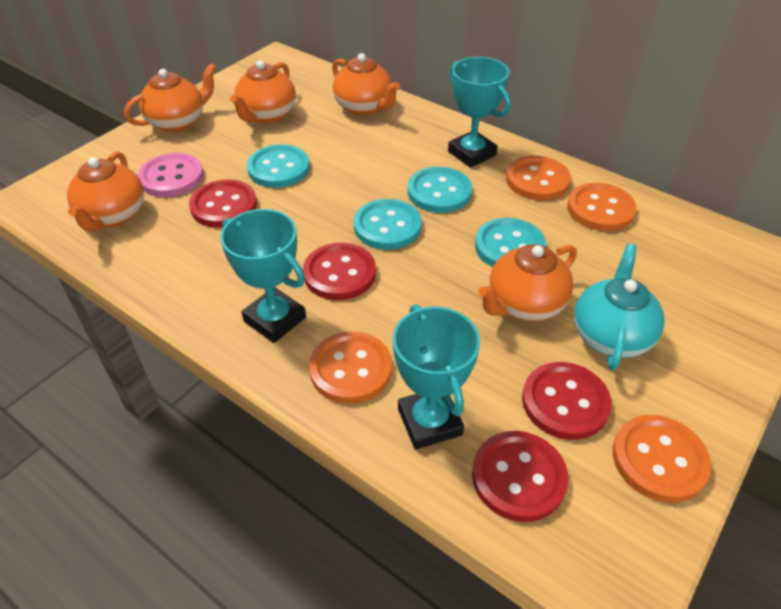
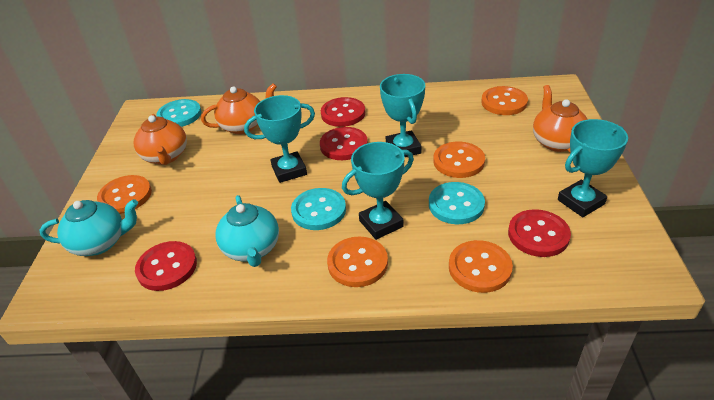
orange button: 4 -> 5
orange teapot: 5 -> 3
pink button: 1 -> 0
turquoise button: 4 -> 3
turquoise teapot: 1 -> 2
turquoise trophy: 3 -> 4

